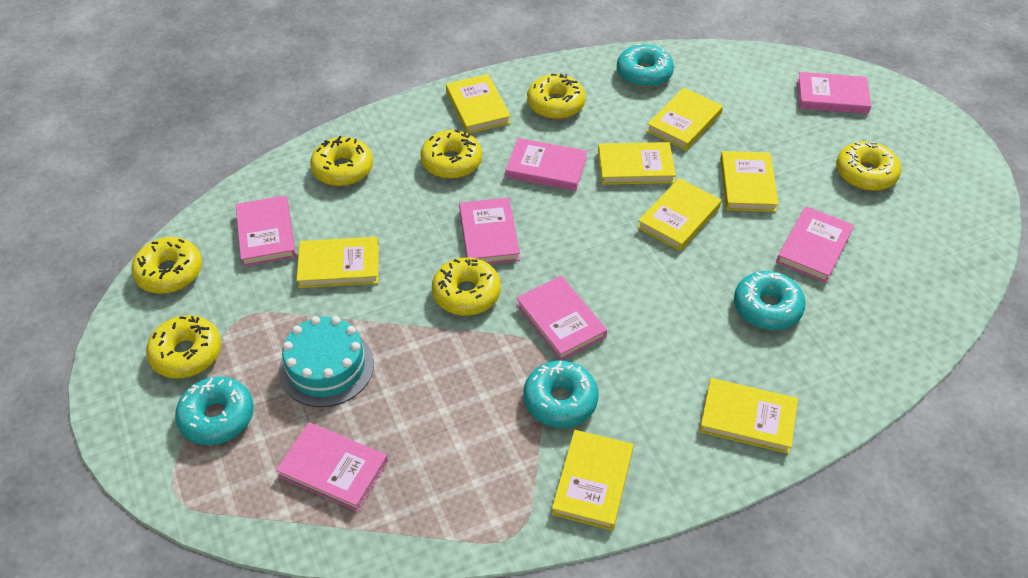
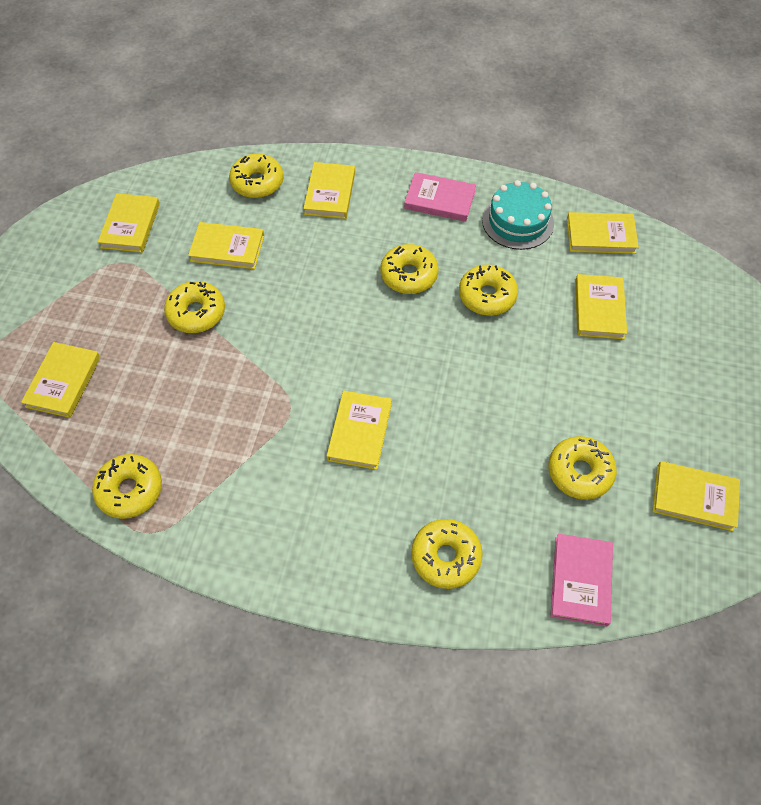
pink book: 7 -> 2
turquoise donut: 4 -> 0

